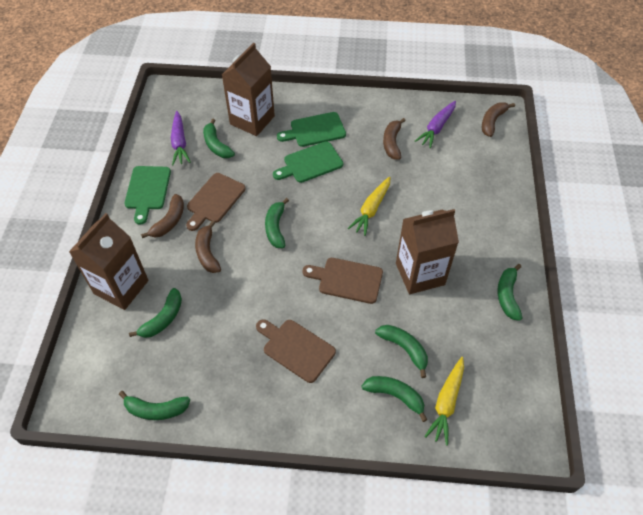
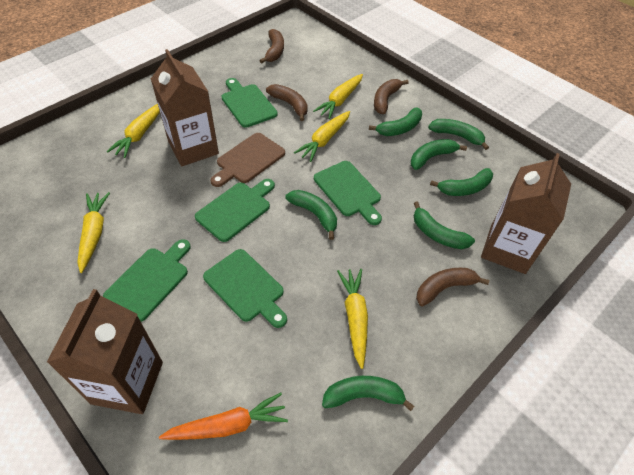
brown cutting board: 3 -> 1
green cutting board: 3 -> 5
orange carrot: 0 -> 1
purple carrot: 2 -> 0
yellow carrot: 2 -> 5

